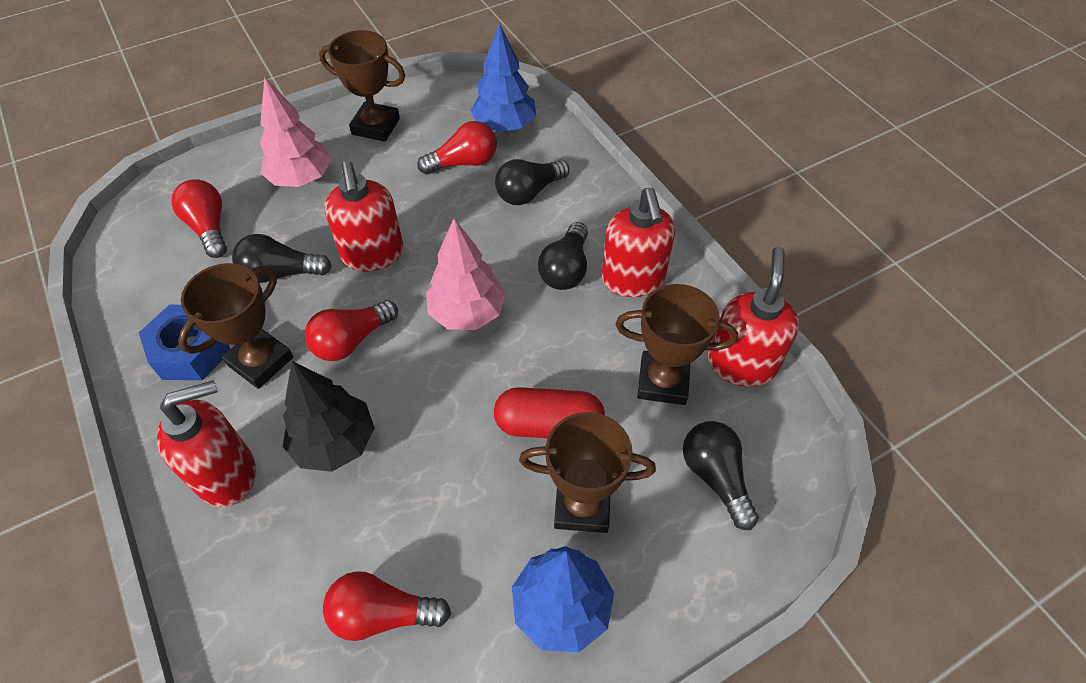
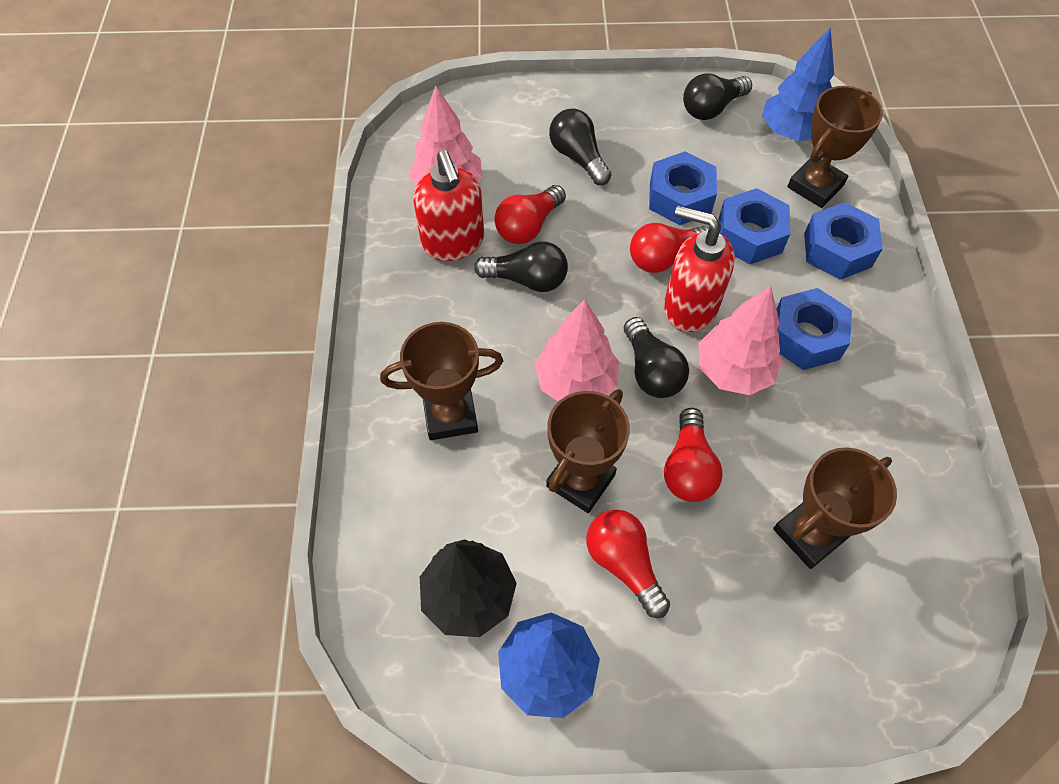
blue nut: 1 -> 4
pink tree: 2 -> 3
red capsule: 1 -> 0
red soap dispenser: 4 -> 2

